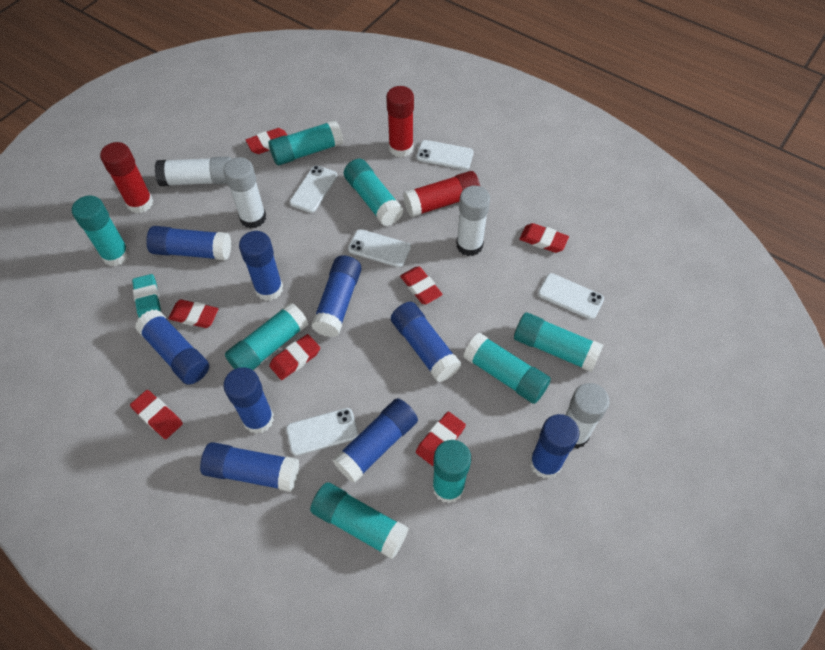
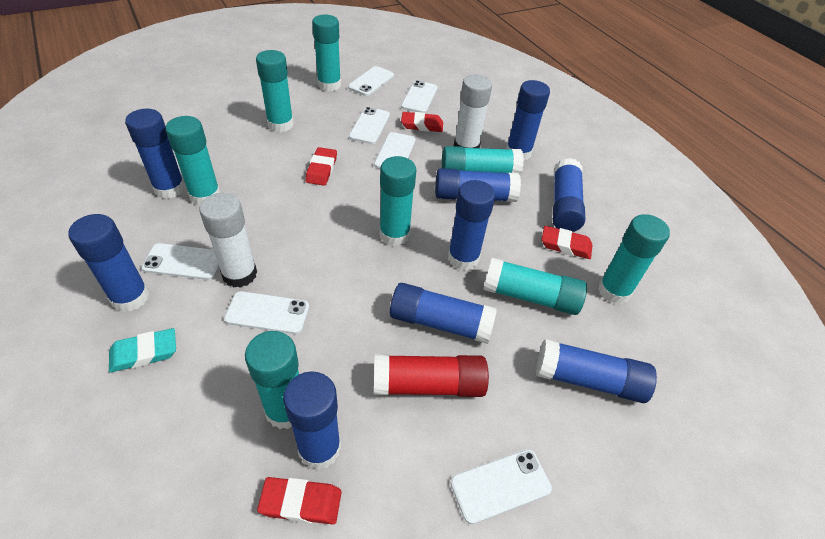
red eraser: 7 -> 4
red glue stick: 3 -> 1
white glue stick: 4 -> 2
white phone: 5 -> 7

